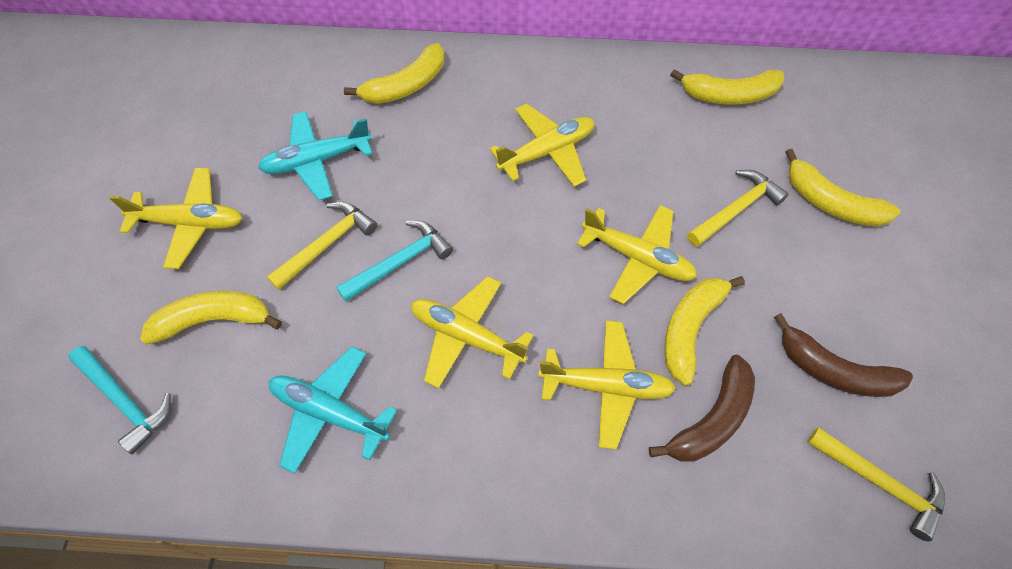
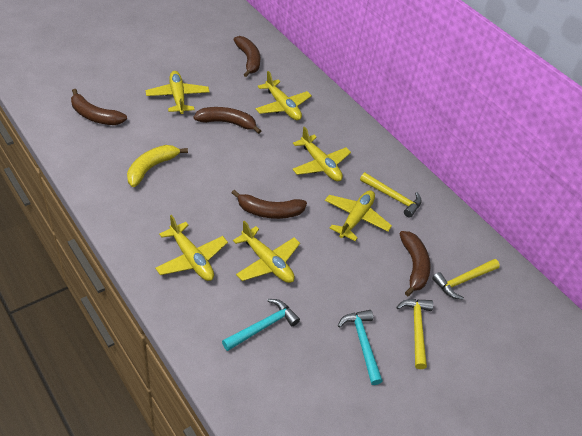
brown banana: 2 -> 5
turquoise plane: 2 -> 0
yellow banana: 5 -> 1
yellow plane: 5 -> 6

